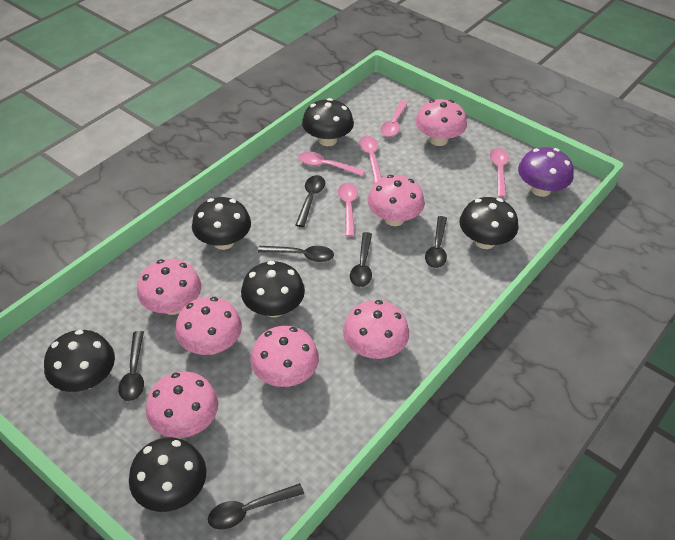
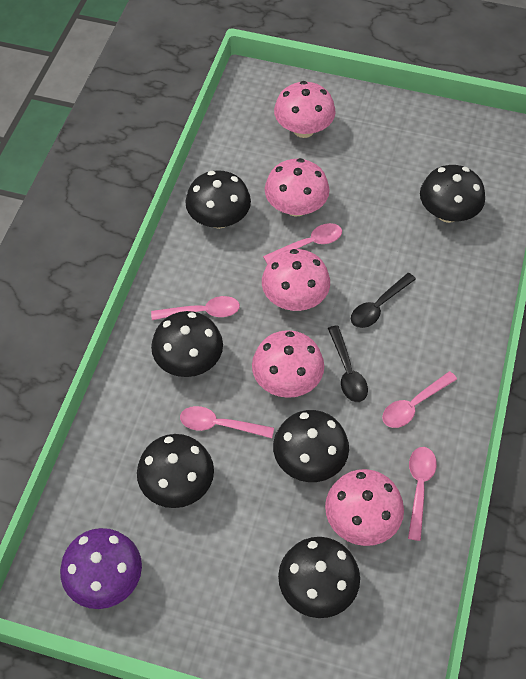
black spoon: 6 -> 2
pink mushroom: 7 -> 5

